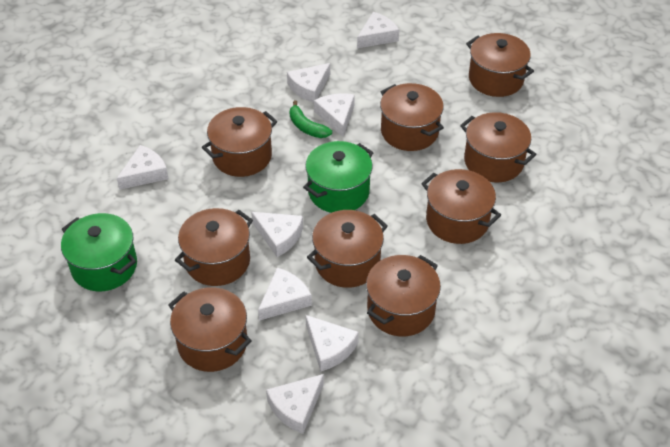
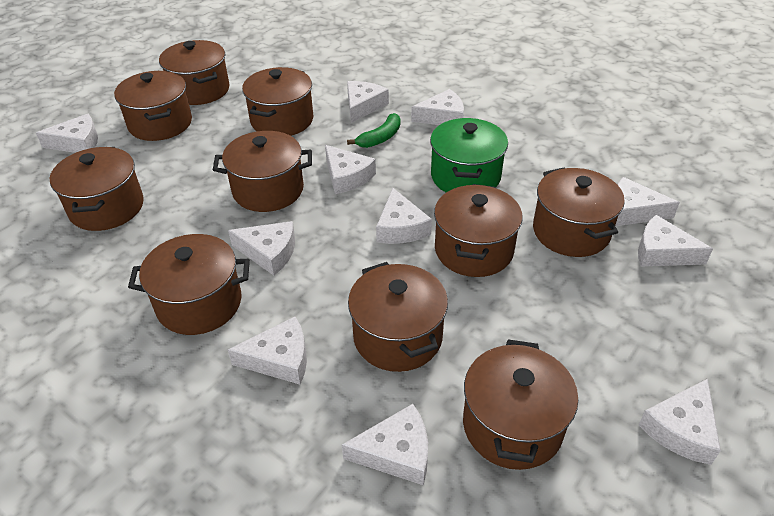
brown pot: 9 -> 10
green pot: 2 -> 1
white cheese: 8 -> 11

